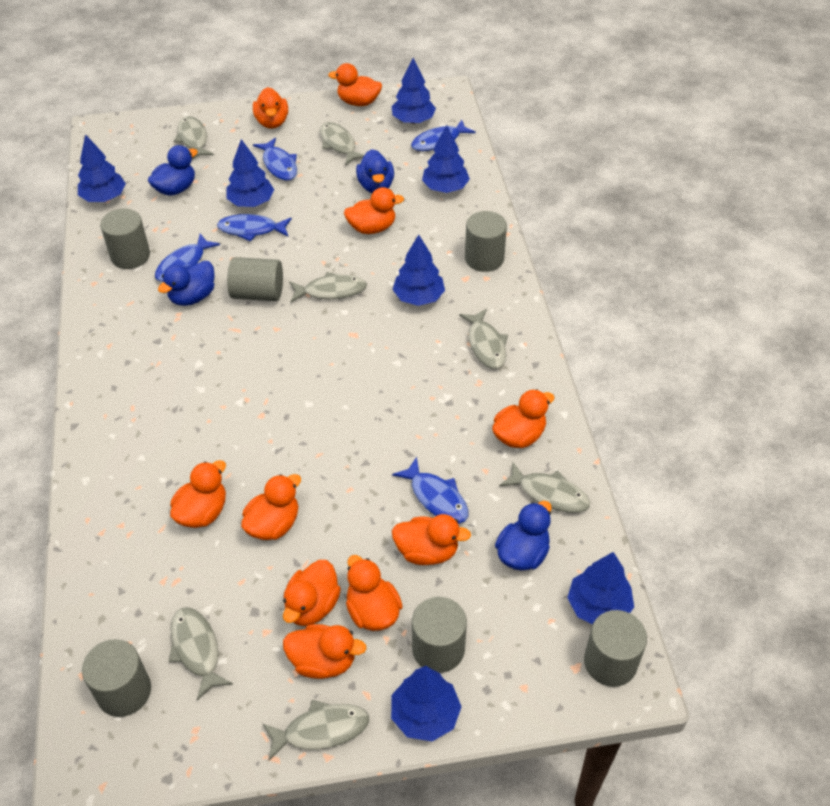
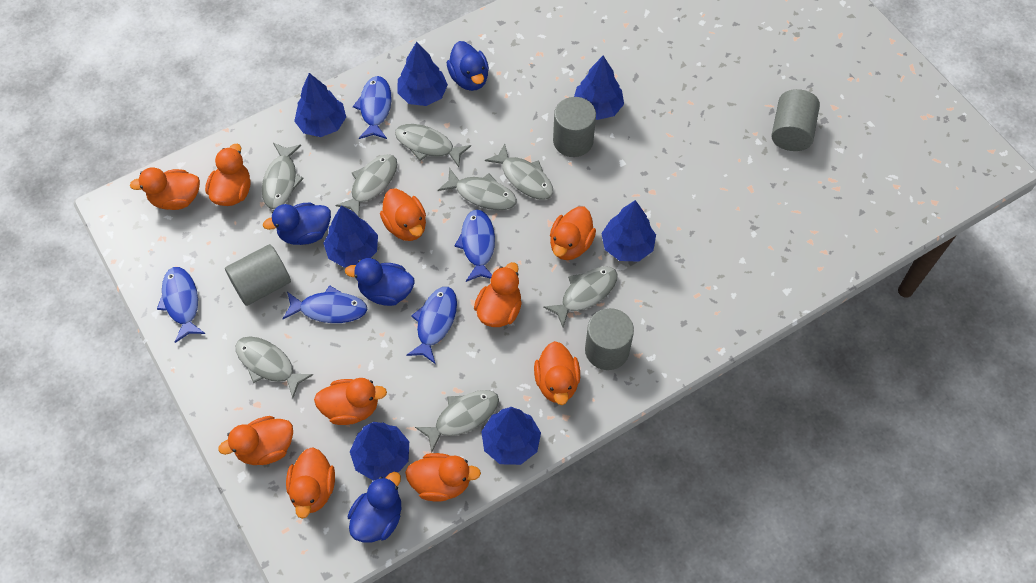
grey cylinder: 6 -> 4
grey fish: 7 -> 8

